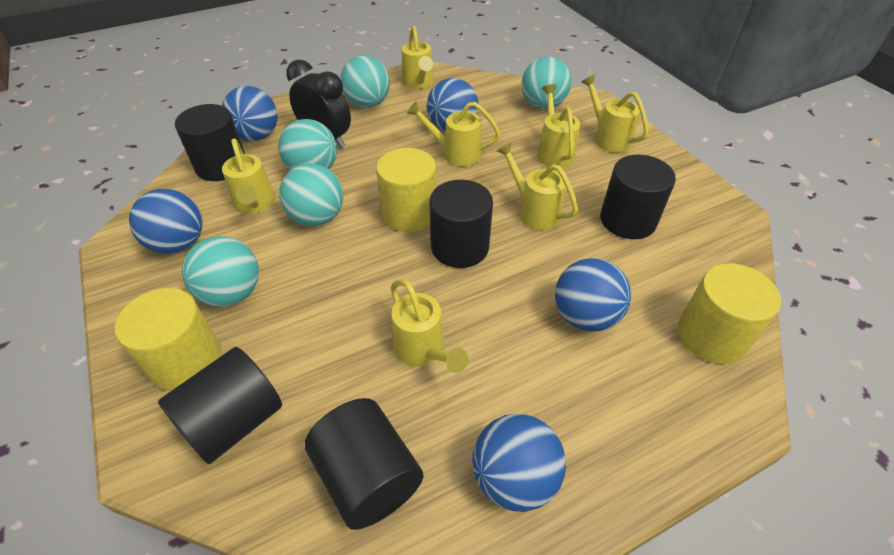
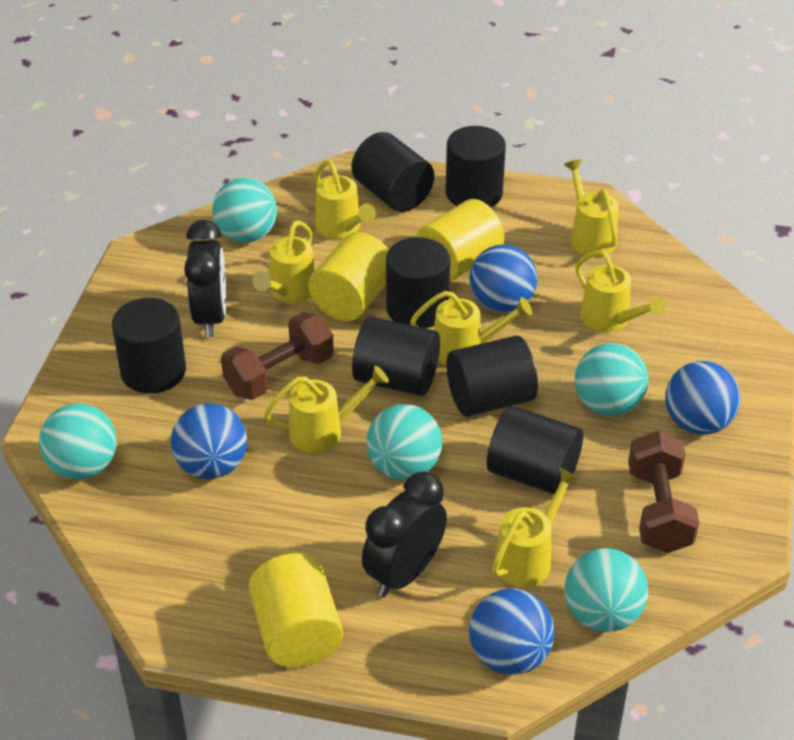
black clock: 1 -> 2
black cylinder: 5 -> 7
blue ball: 5 -> 4
brown dumbbell: 0 -> 2

